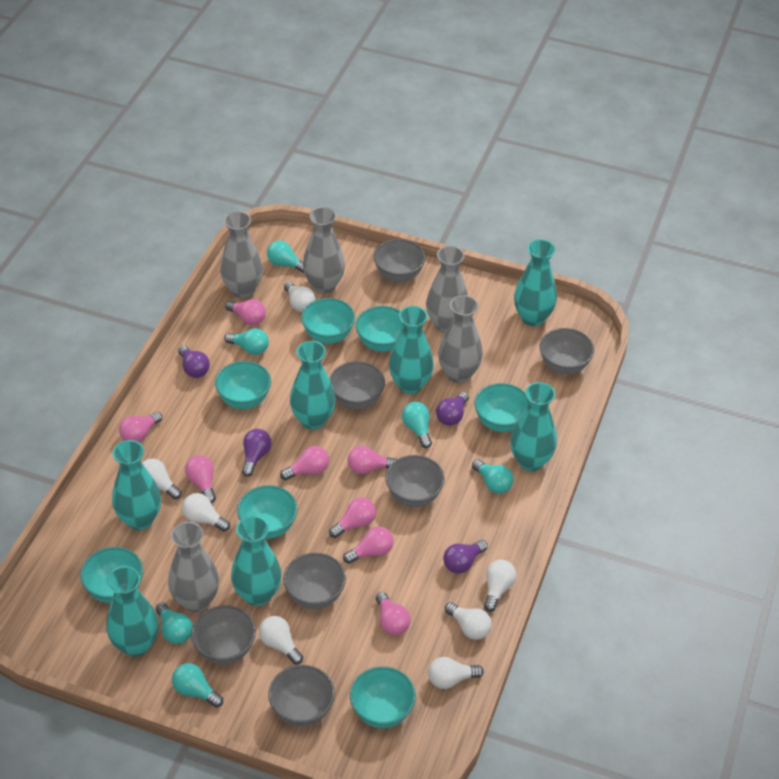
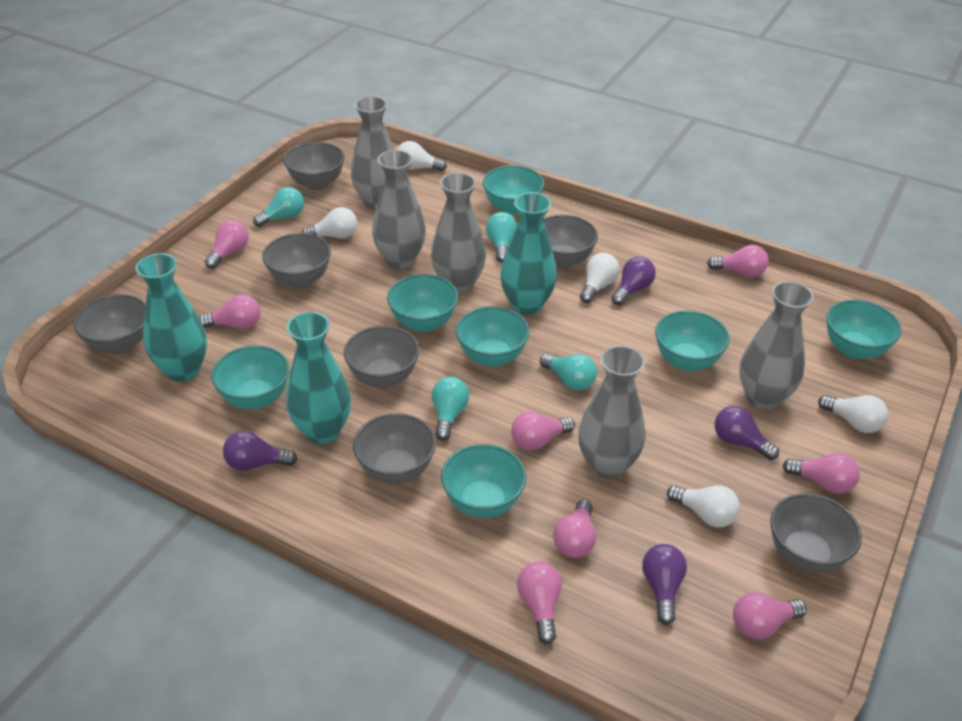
turquoise light bulb: 6 -> 4
turquoise vase: 7 -> 3
white light bulb: 7 -> 5

